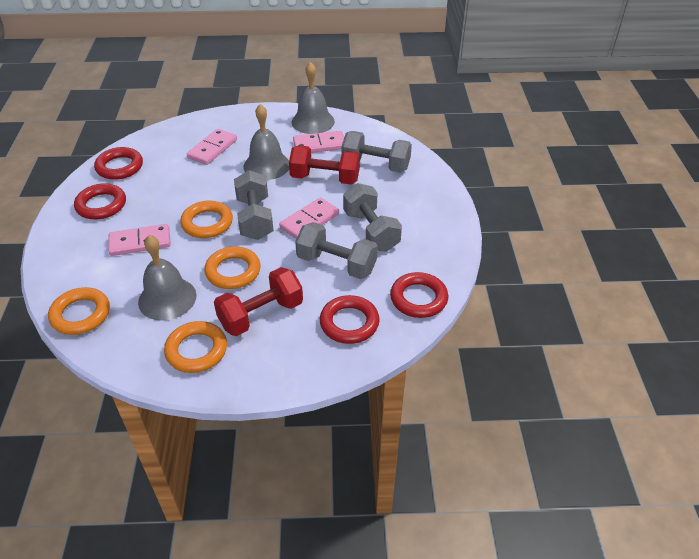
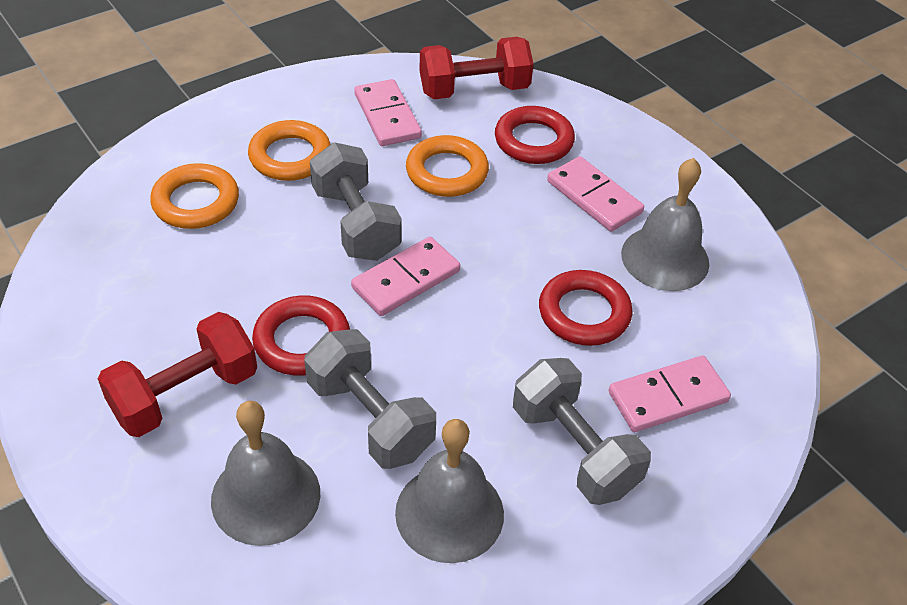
grey dumbbell: 4 -> 3
orange ring: 4 -> 3
red ring: 4 -> 3

